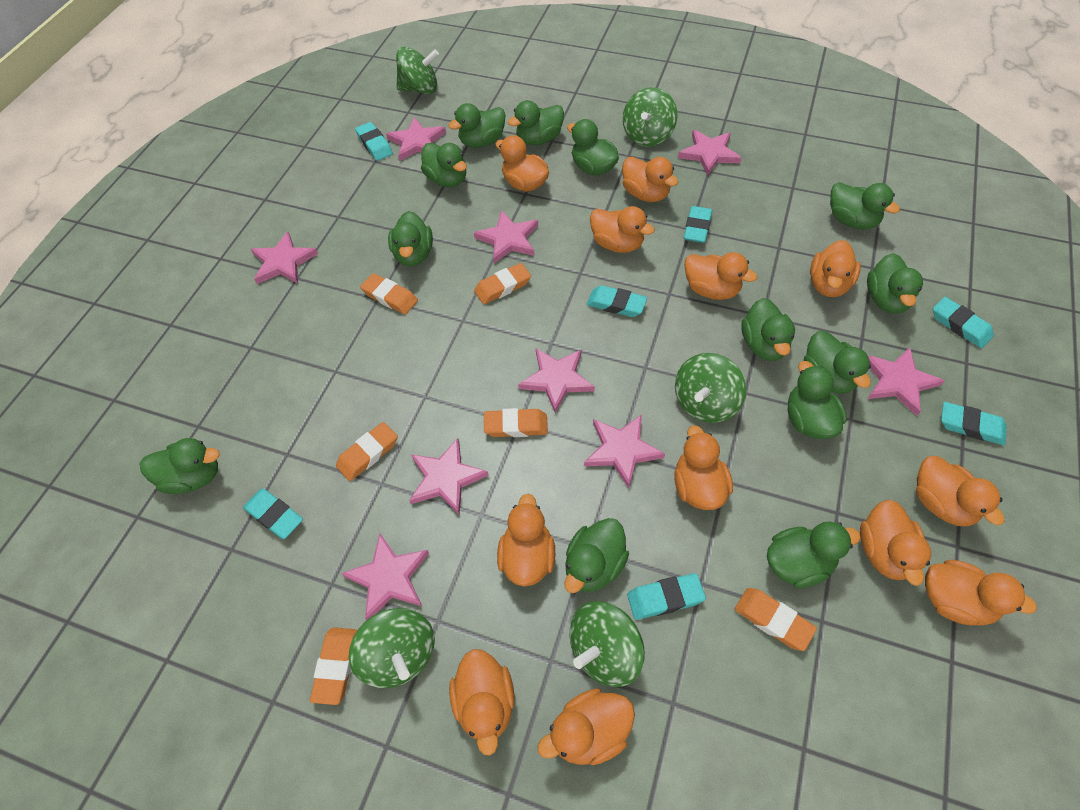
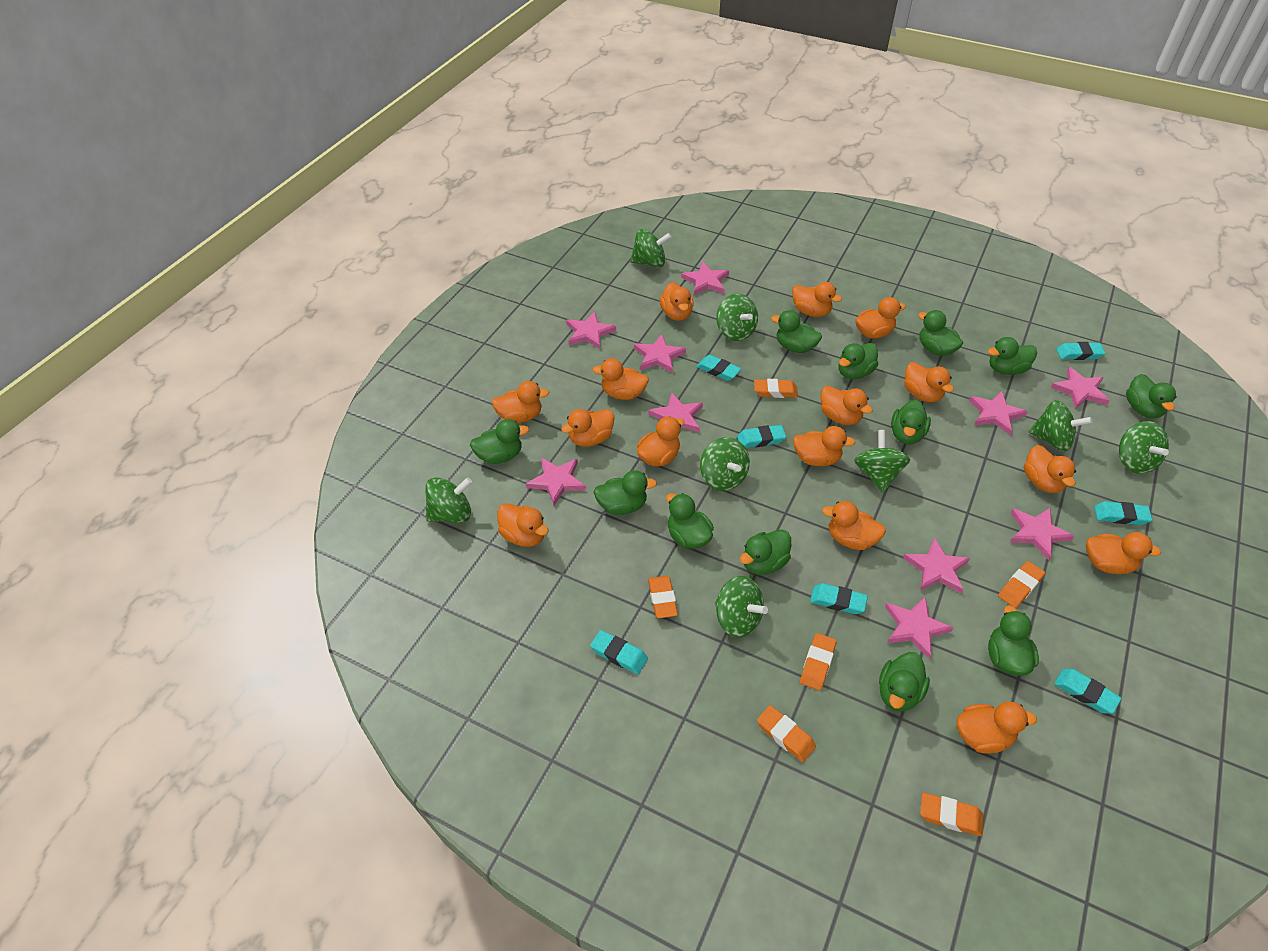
green duck: 13 -> 12
green spinning top: 5 -> 8
orange duck: 12 -> 15
pink star: 9 -> 10

